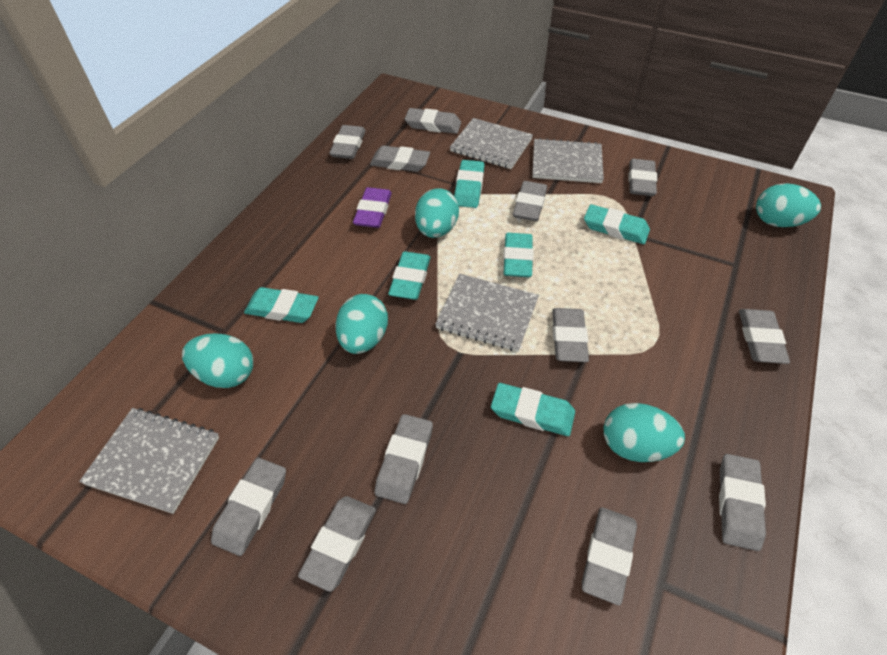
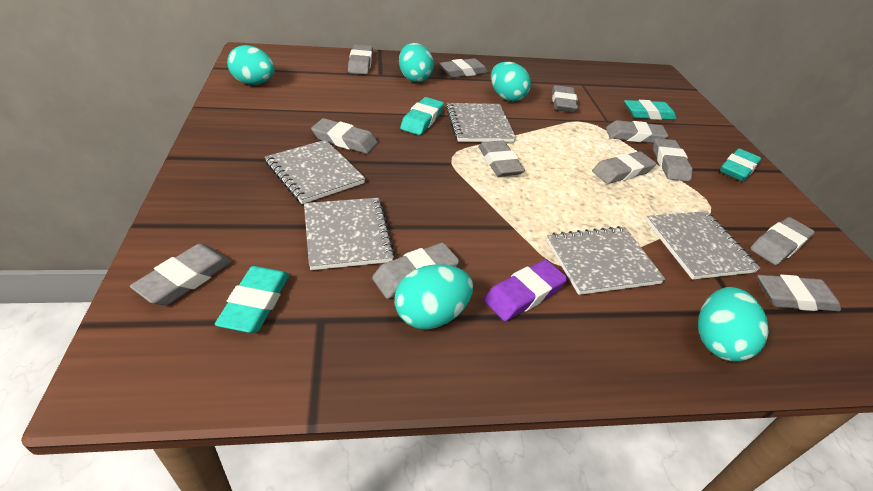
grey notebook: 4 -> 5
turquoise eraser: 6 -> 4

